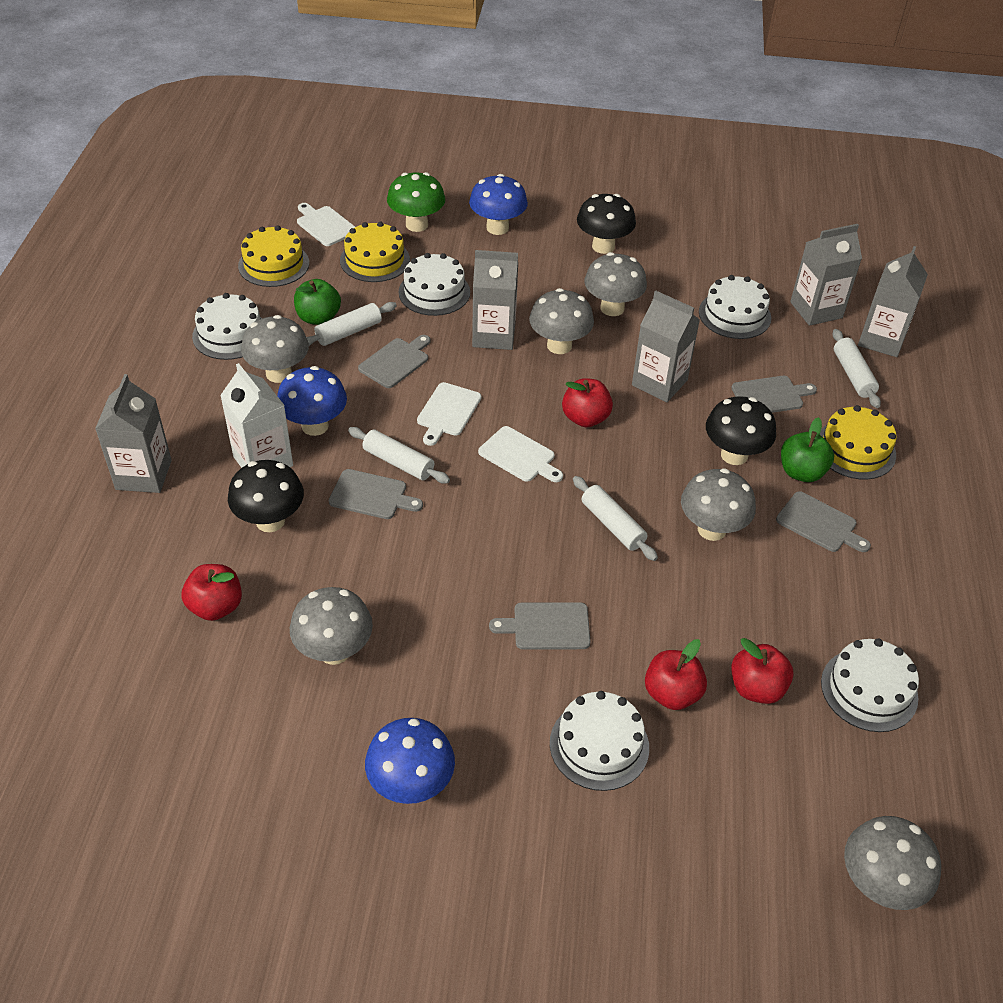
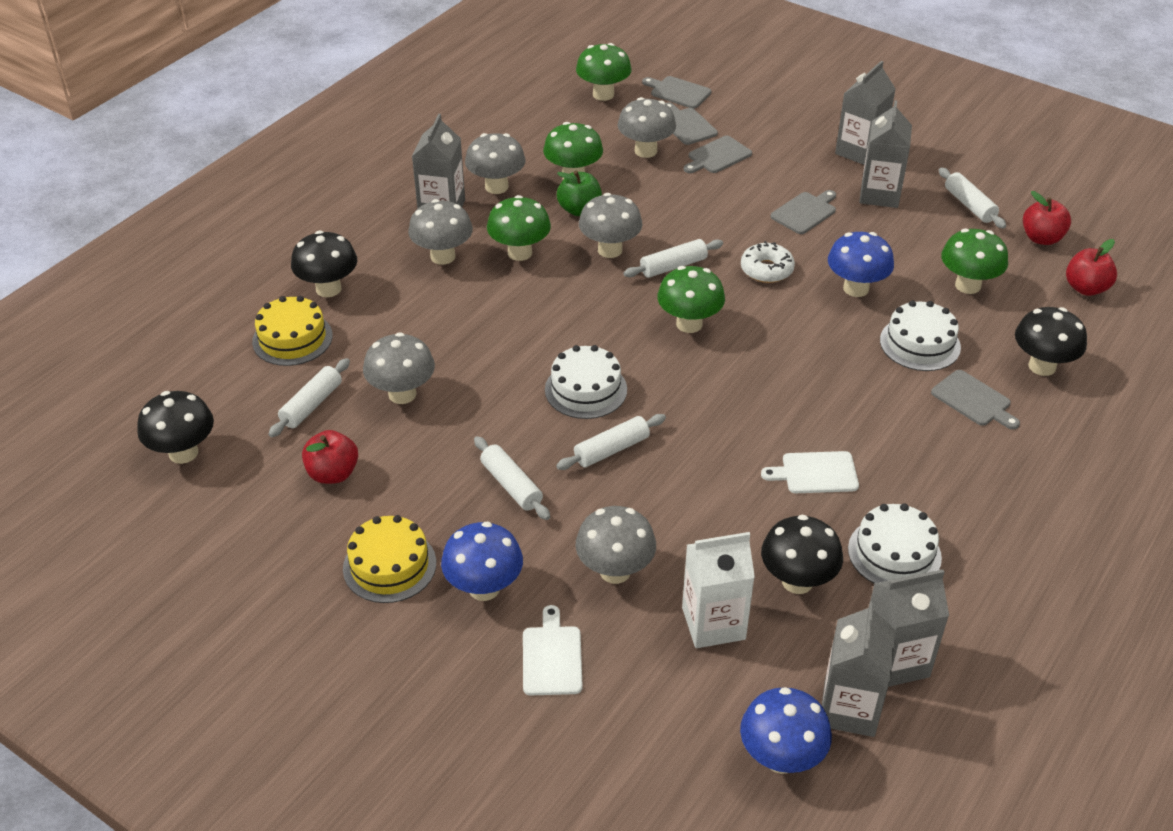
black mushroom: 3 -> 4
green apple: 2 -> 1
green mushroom: 1 -> 5
red apple: 4 -> 3
white cake: 5 -> 3
white cutting board: 3 -> 2
white donut: 0 -> 1
white rolling pin: 4 -> 5
yellow cake: 3 -> 2

